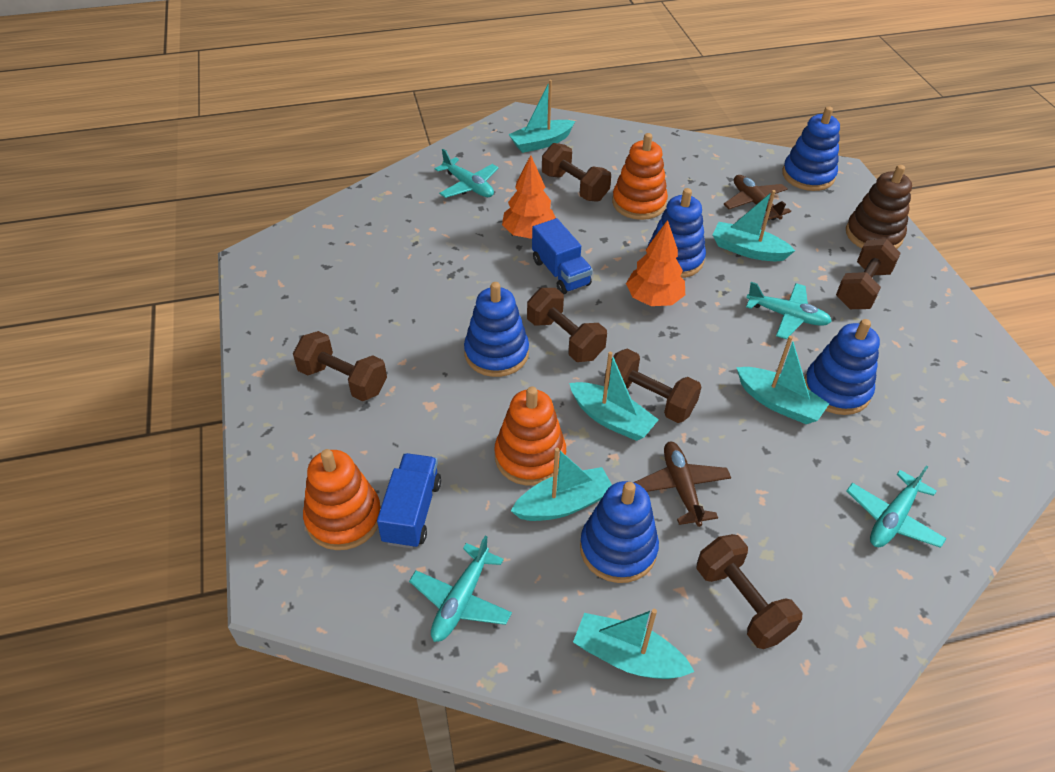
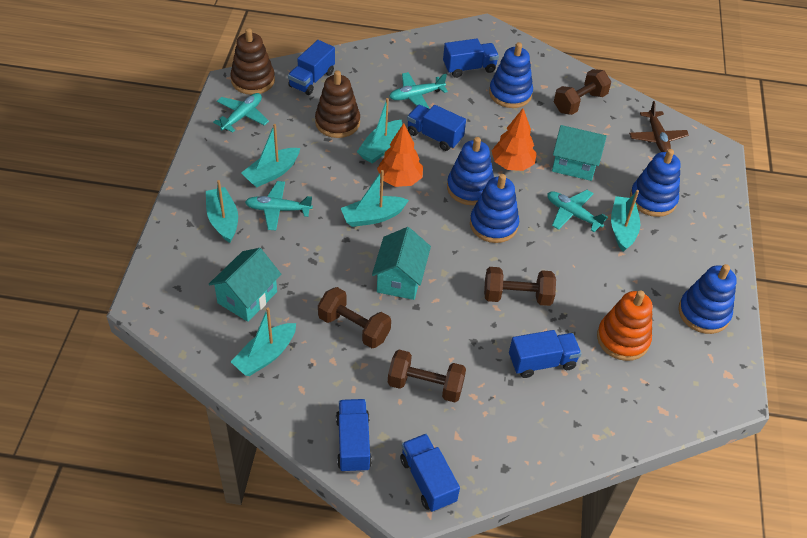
blue truck: 2 -> 6
brown dumbbell: 6 -> 4
brown plane: 2 -> 1
brown stacking toy: 1 -> 2
orange stacking toy: 3 -> 1
turquoise house: 0 -> 3

